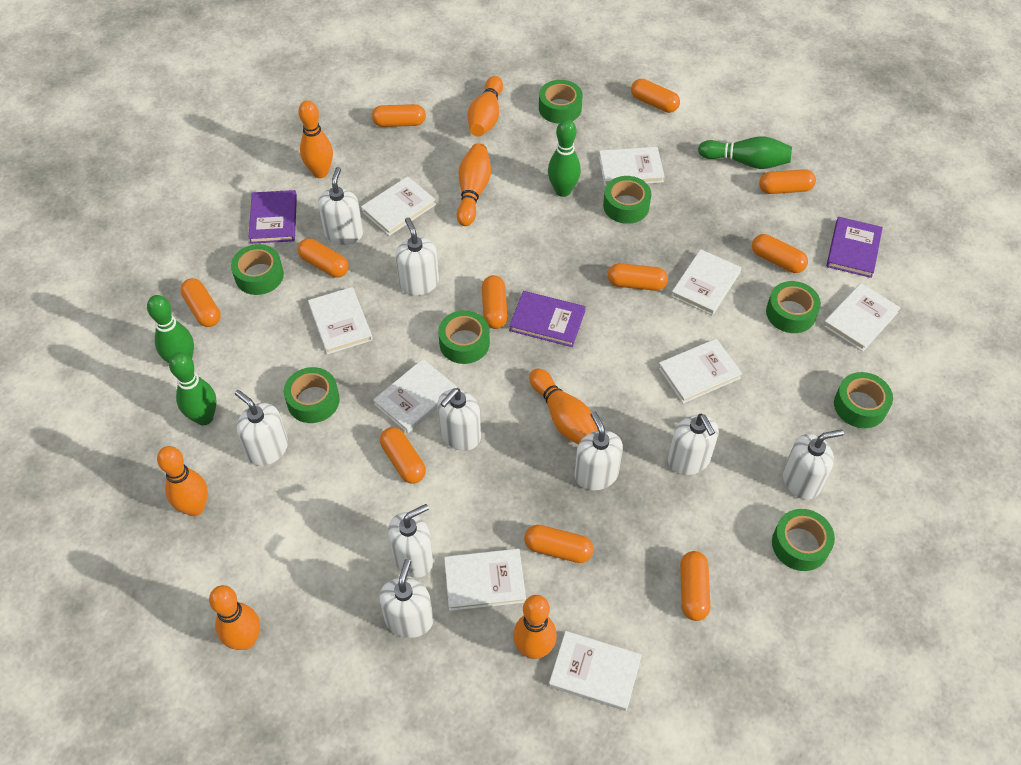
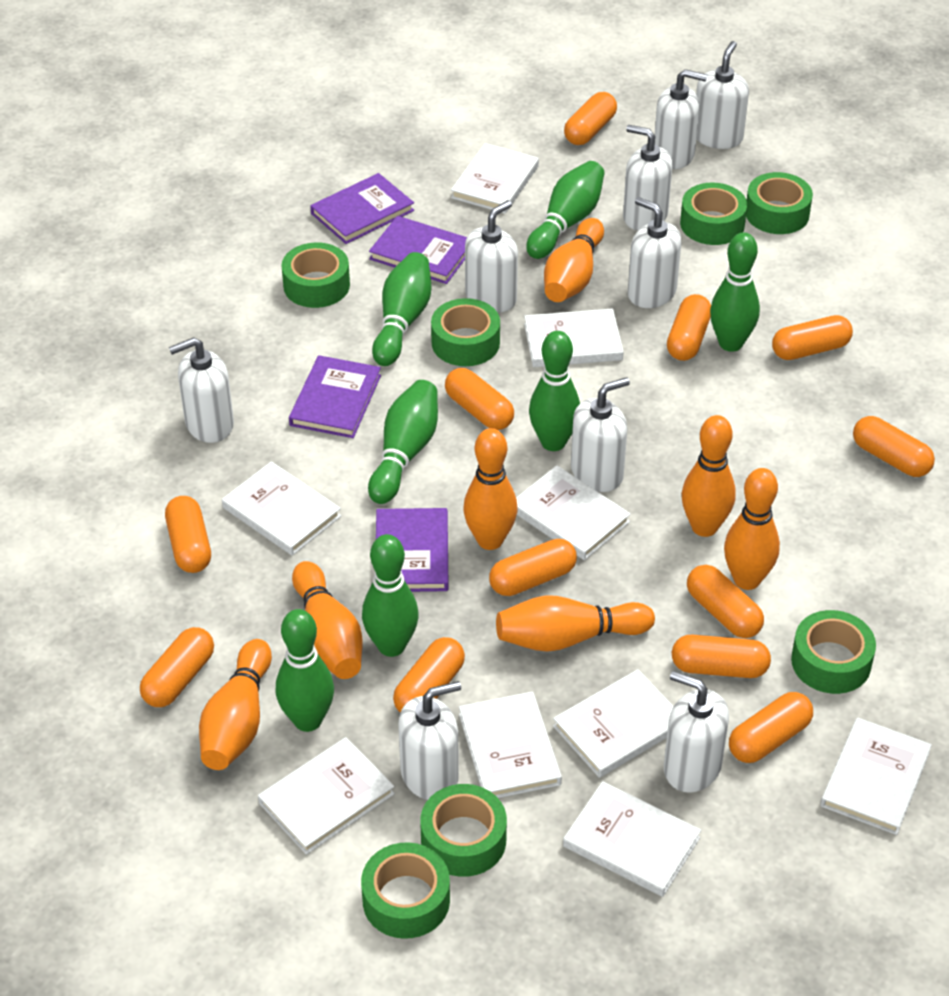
green bowling pin: 4 -> 7
green tape: 8 -> 7
orange capsule: 11 -> 12
purple book: 3 -> 4

